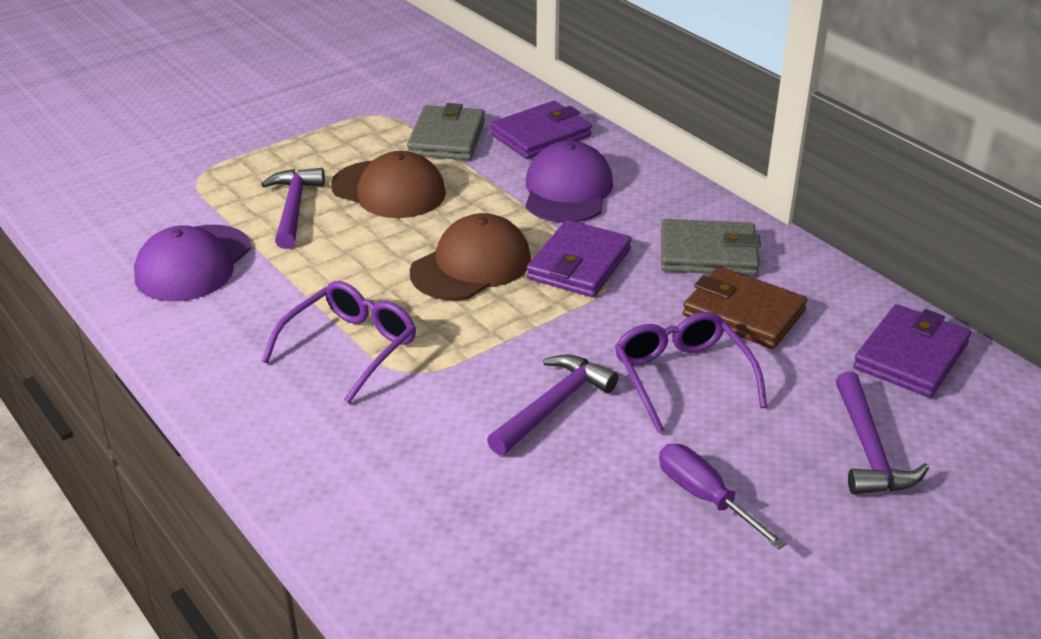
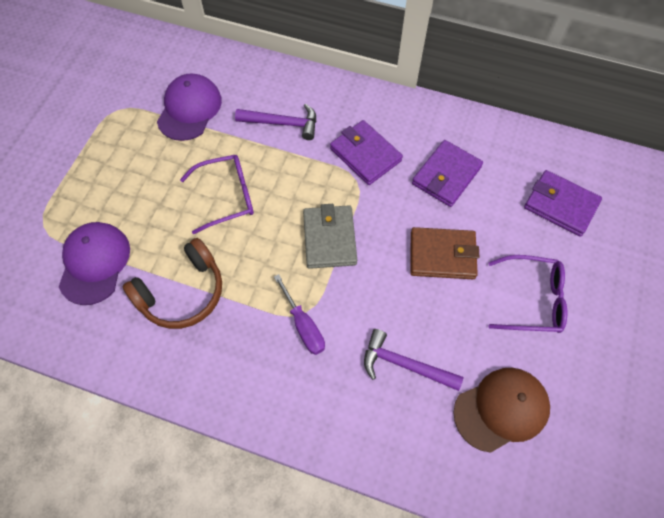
brown cap: 2 -> 1
brown headphones: 0 -> 1
grey wallet: 2 -> 1
purple hammer: 3 -> 2

